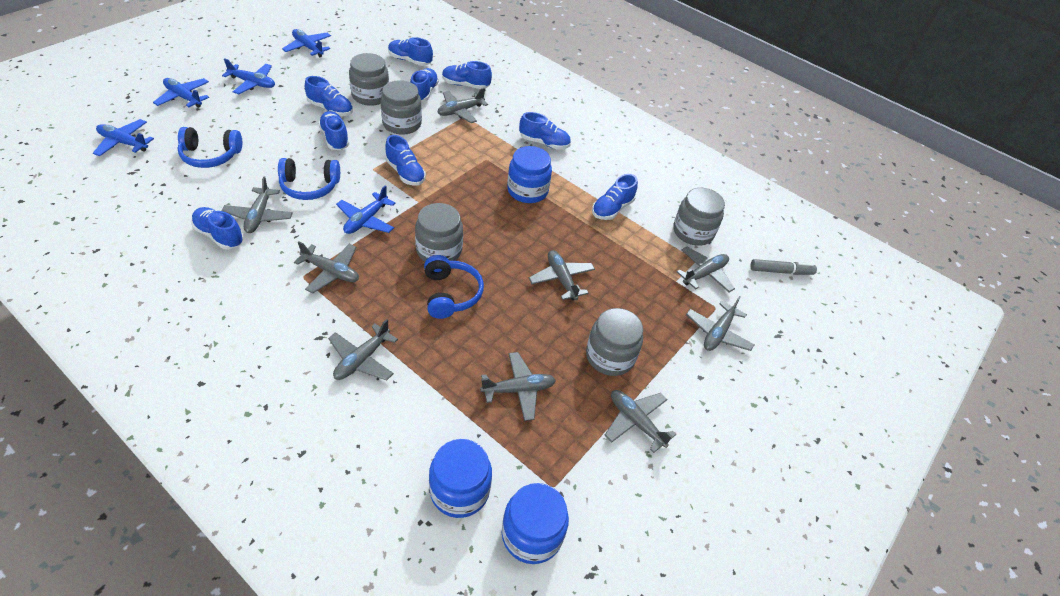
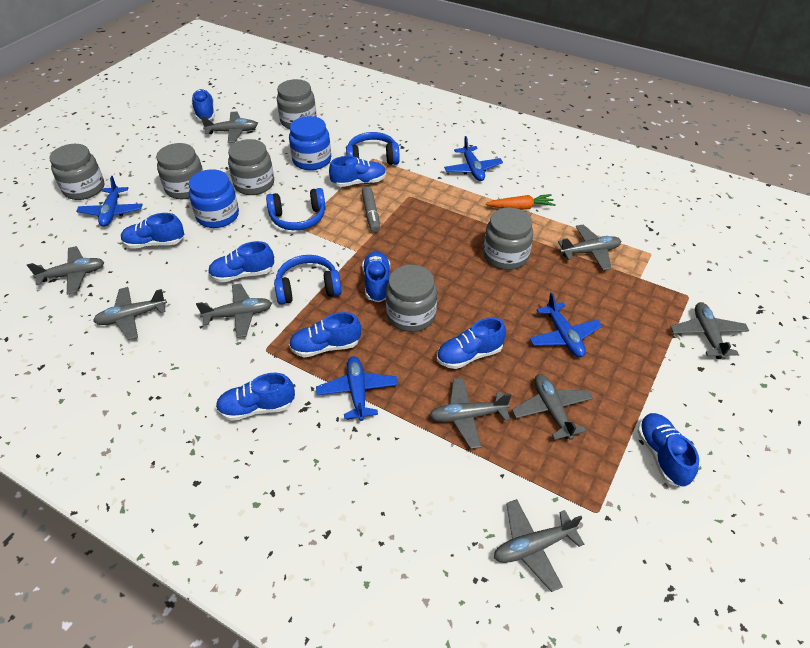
blue jar: 3 -> 2
blue plane: 5 -> 4
grey jar: 5 -> 6
orange carrot: 0 -> 1

